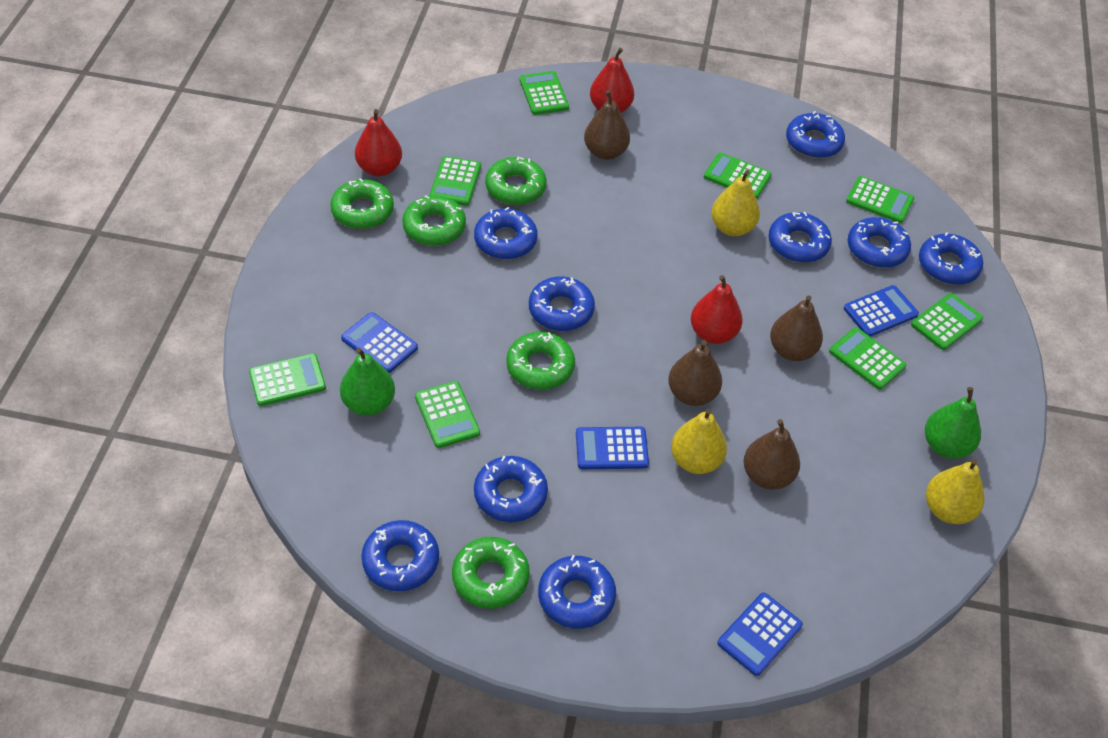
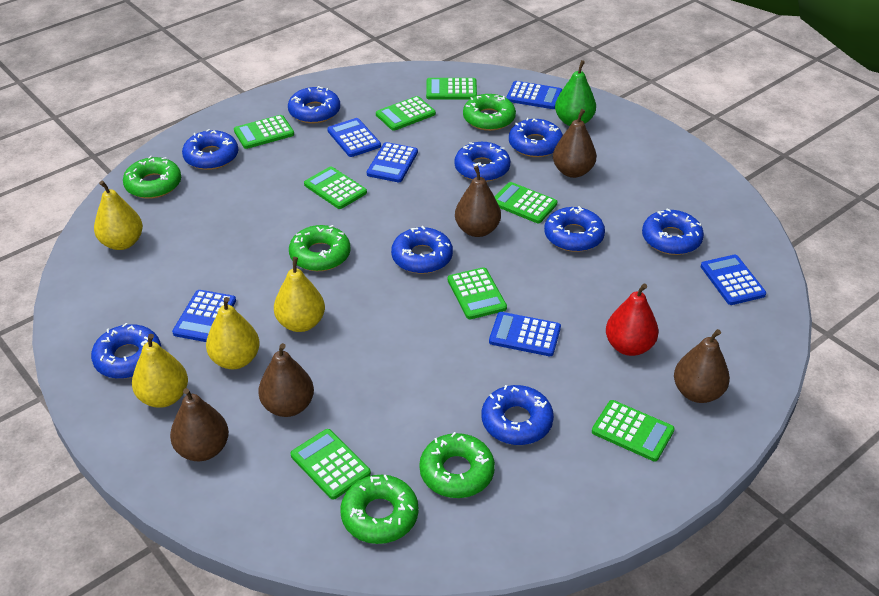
blue calculator: 4 -> 6
brown pear: 4 -> 5
green pear: 2 -> 1
red pear: 3 -> 1
yellow pear: 3 -> 4

